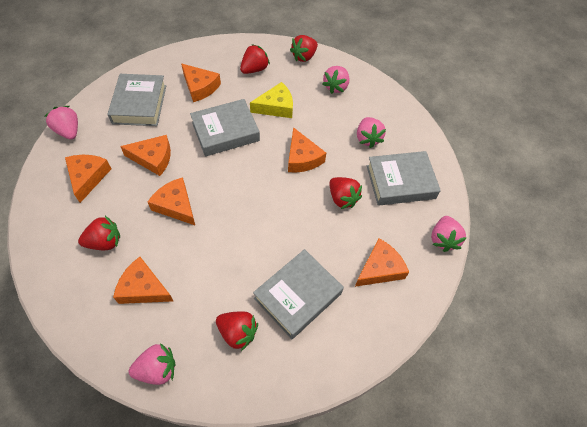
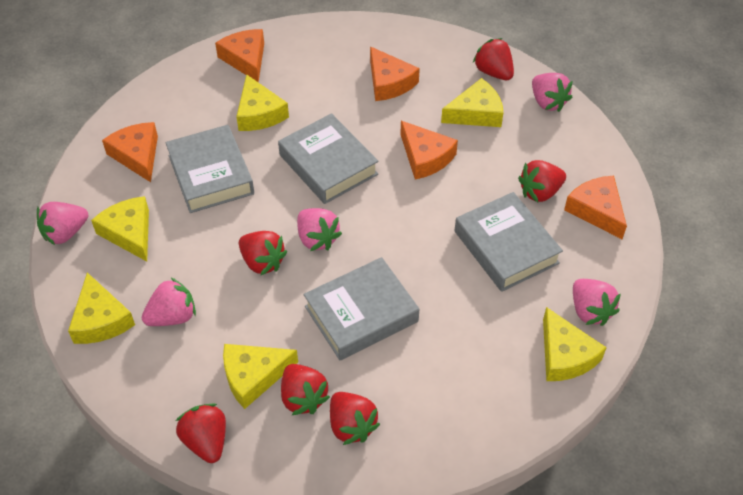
orange cheese: 7 -> 5
red strawberry: 5 -> 6
yellow cheese: 1 -> 6

